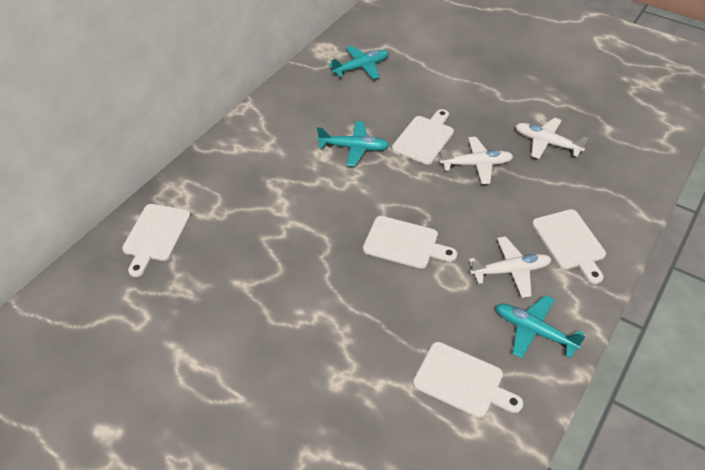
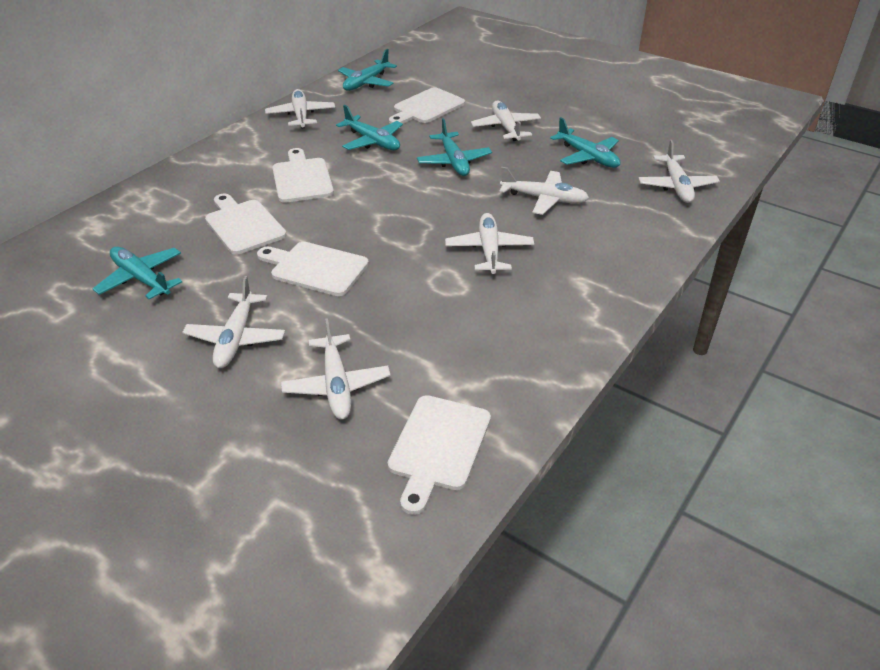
turquoise plane: 3 -> 5
white plane: 3 -> 7

